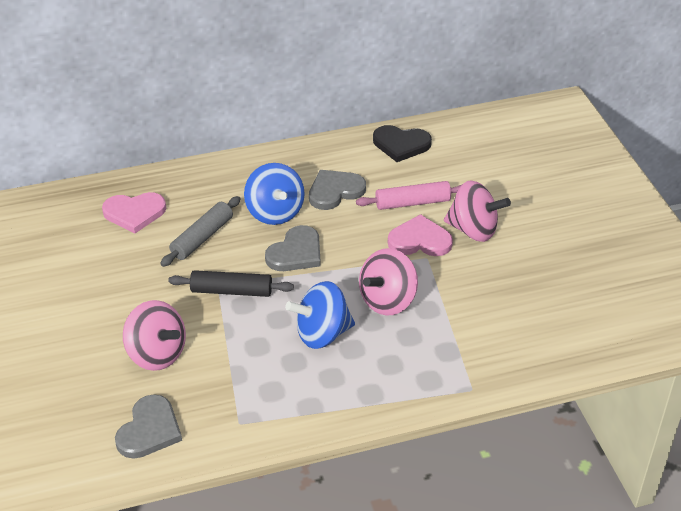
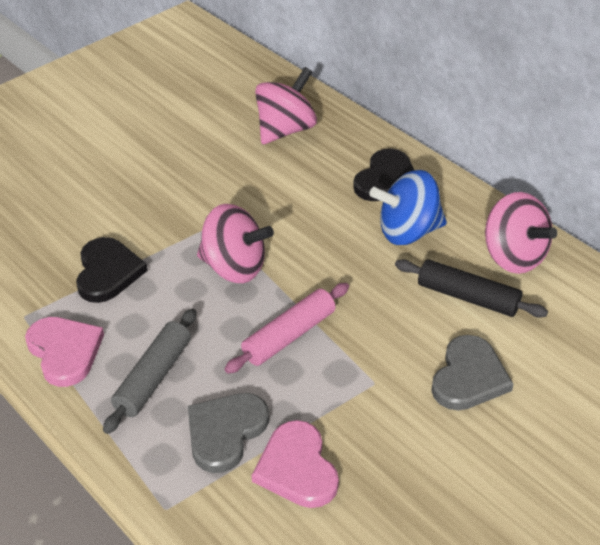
black heart: 1 -> 2
blue spinning top: 2 -> 1
grey heart: 3 -> 2

